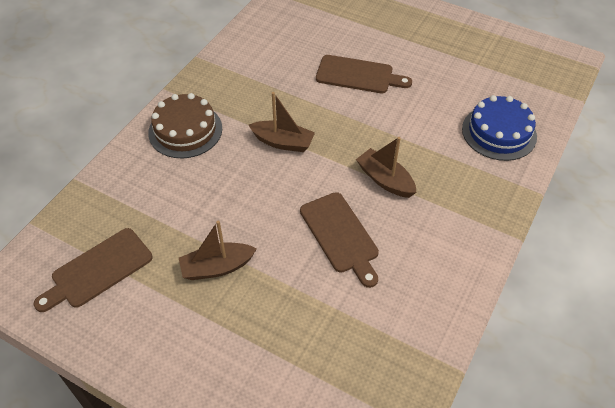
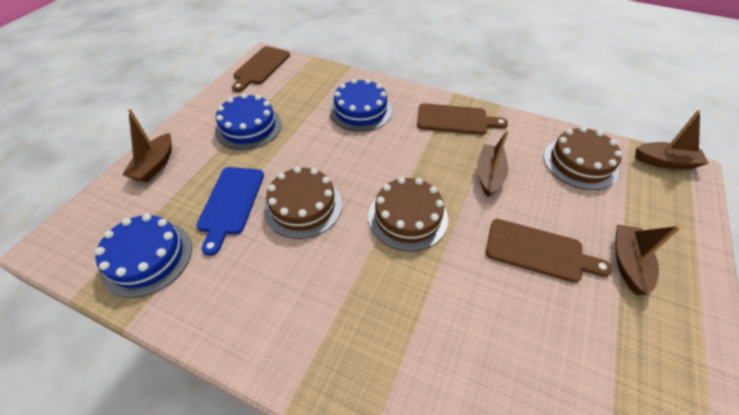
blue cake: 1 -> 3
blue cutting board: 0 -> 1
brown boat: 3 -> 4
brown cake: 1 -> 3

